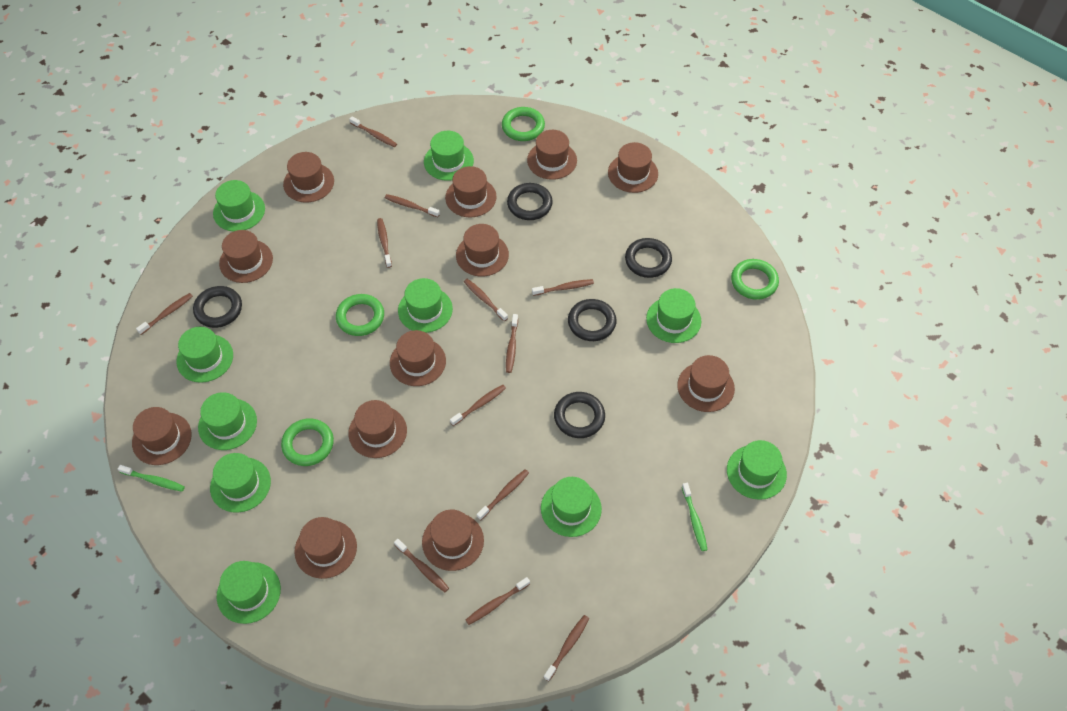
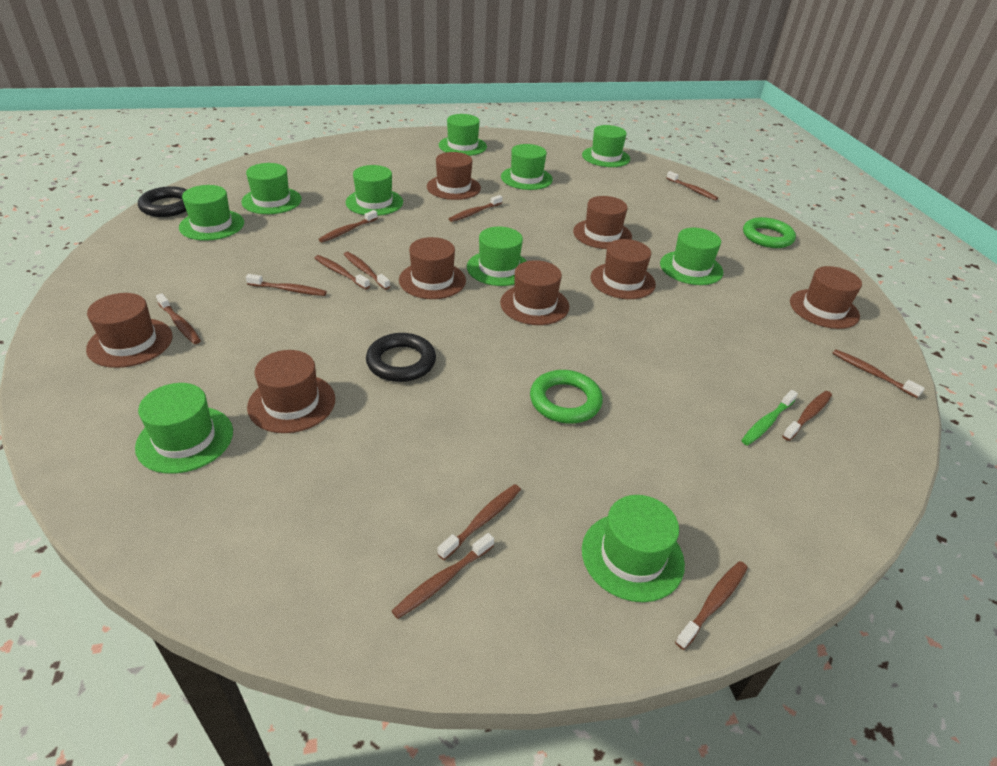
black ring: 5 -> 2
brown hat: 12 -> 8
green ring: 4 -> 2
green toothbrush: 2 -> 1

